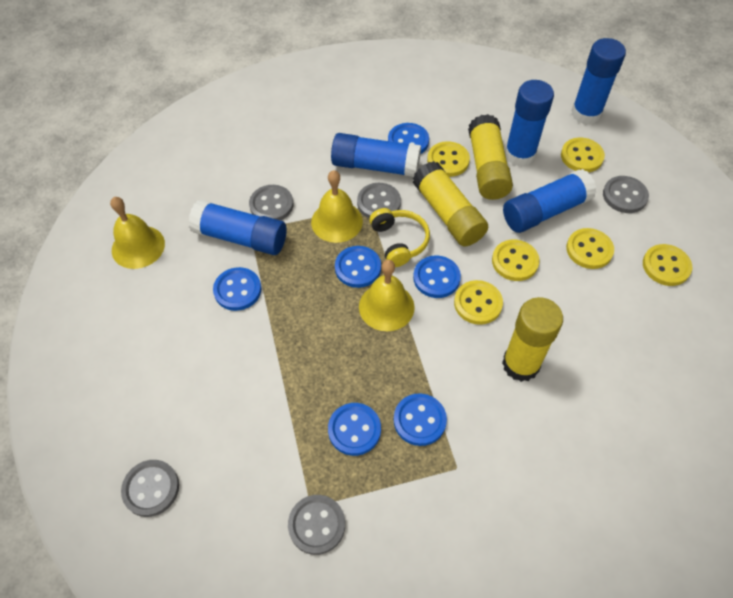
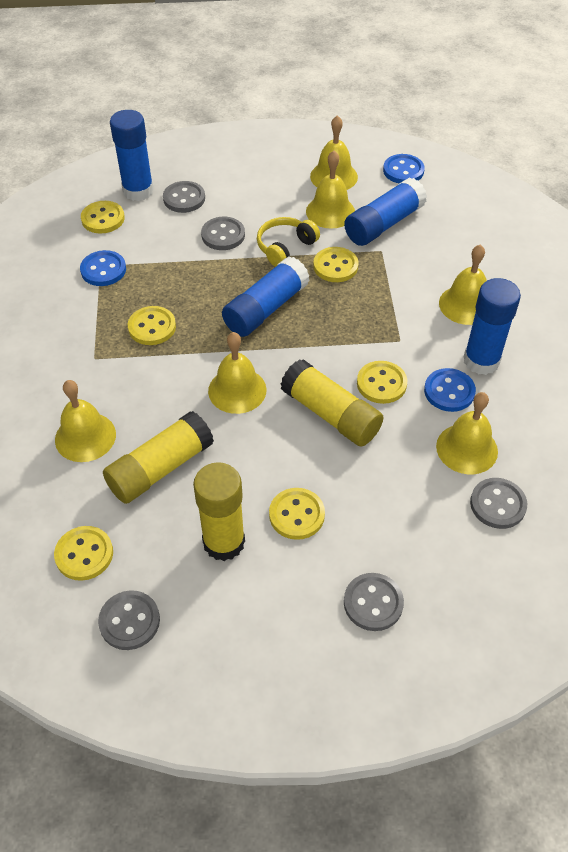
blue button: 6 -> 3
blue glue stick: 5 -> 4
yellow bell: 3 -> 6

